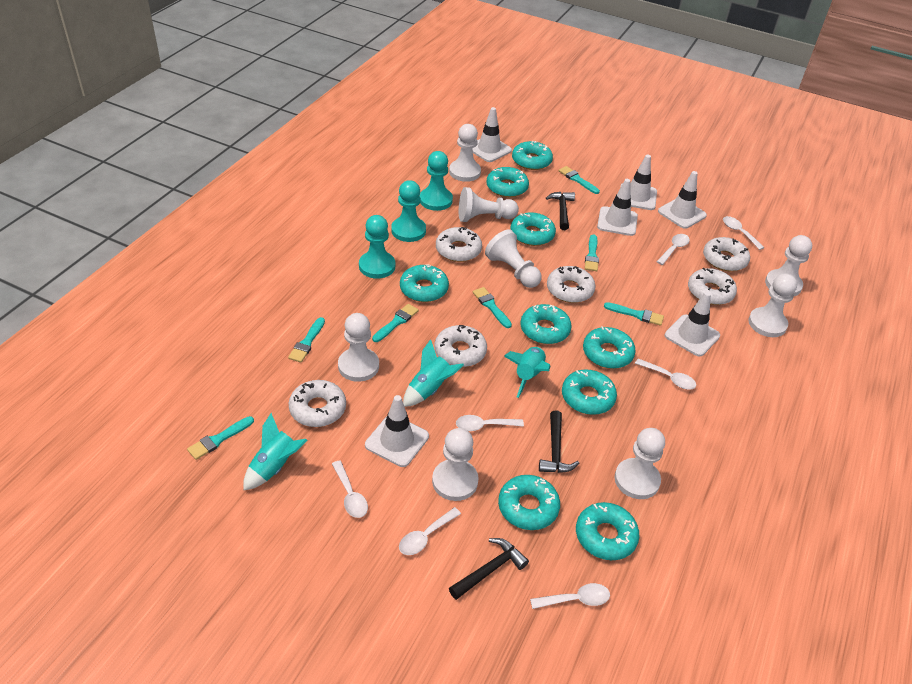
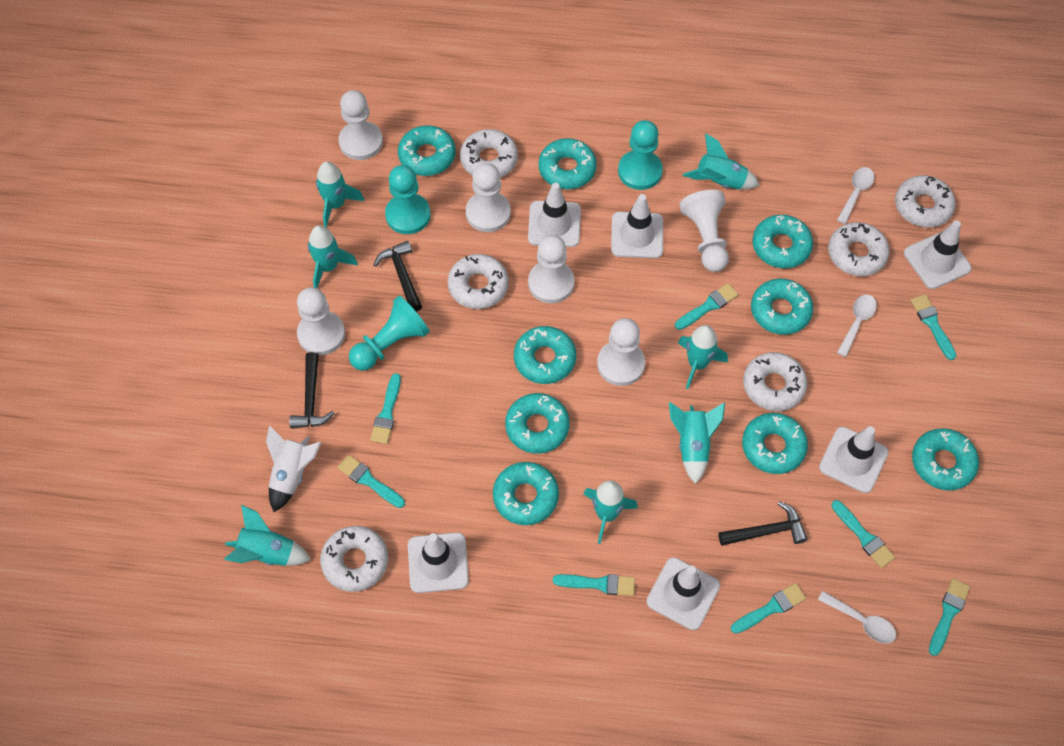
turquoise brush: 7 -> 8
turquoise rocket: 3 -> 7
white pawn: 8 -> 6
white rocket: 0 -> 1
white spoon: 7 -> 3

